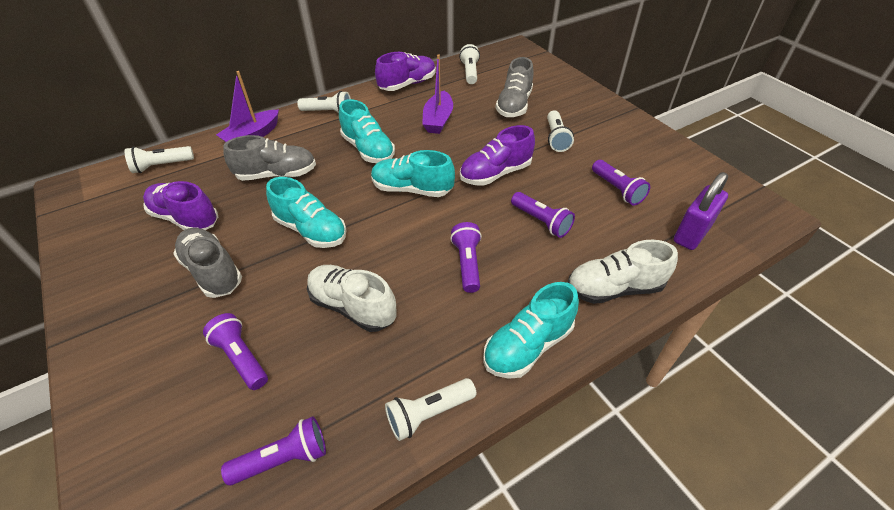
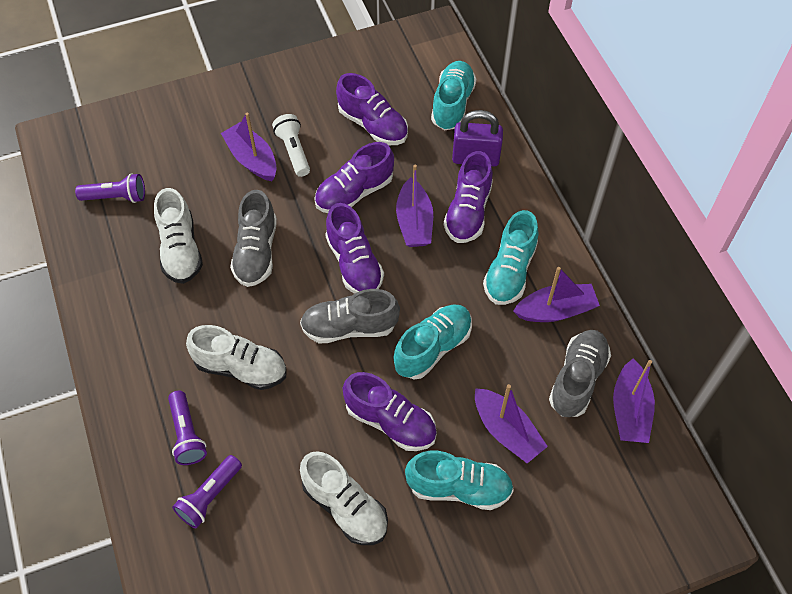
purple boat: 2 -> 5
purple flashlight: 5 -> 3
purple shoe: 3 -> 5
white flashlight: 5 -> 1
white shoe: 2 -> 3

